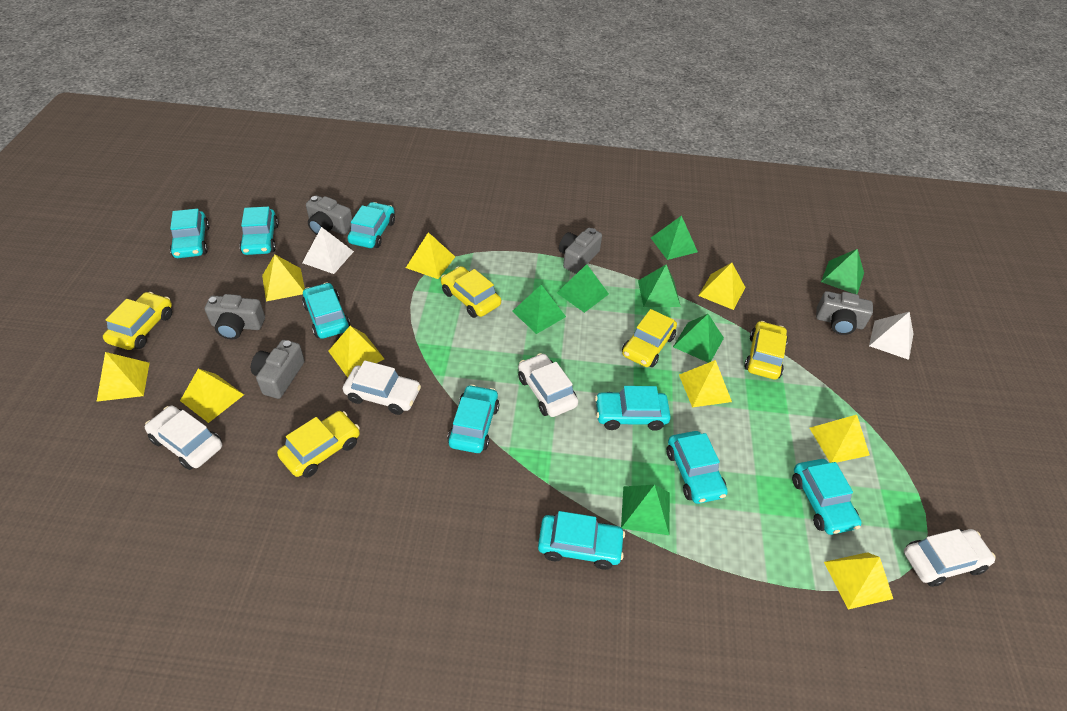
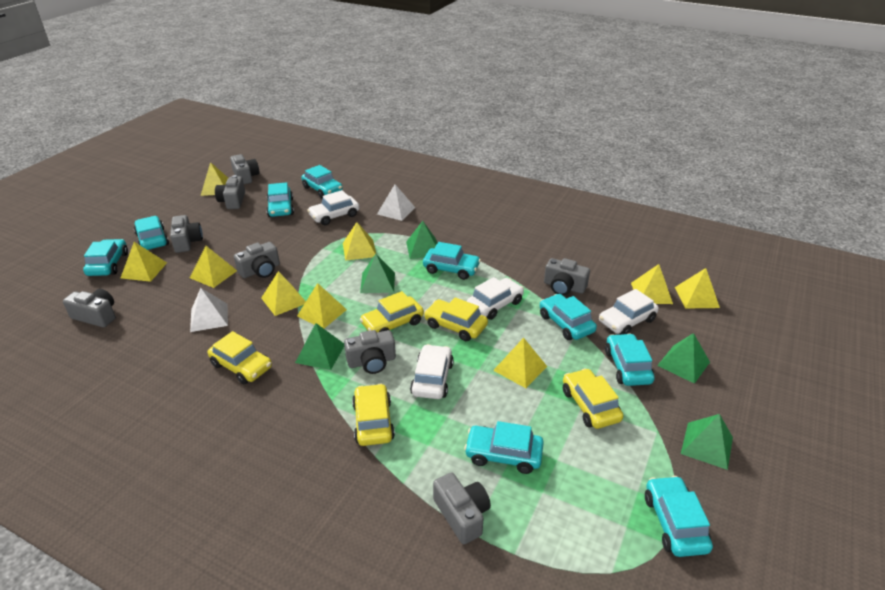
green pyramid: 7 -> 5
grey camera: 5 -> 8

